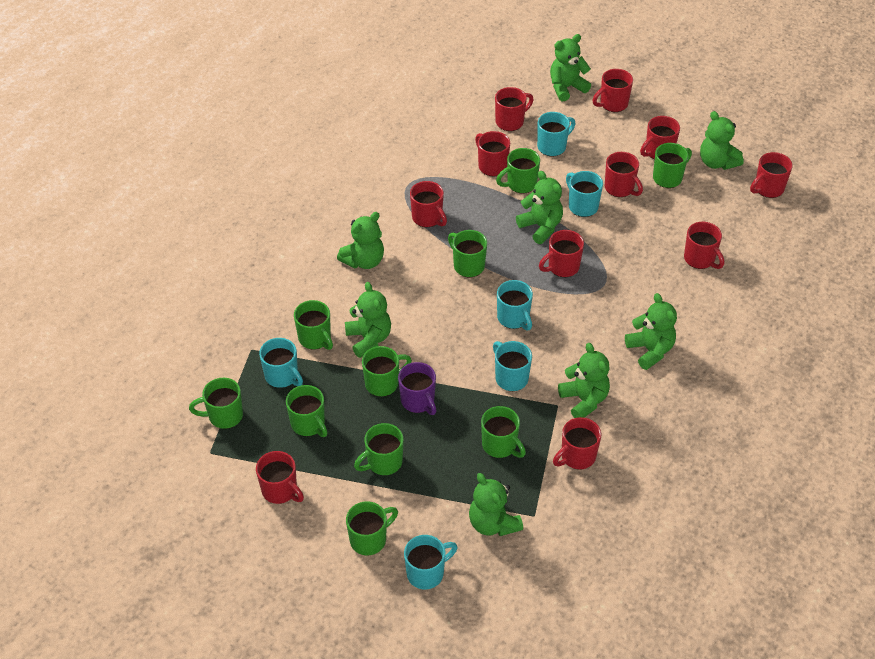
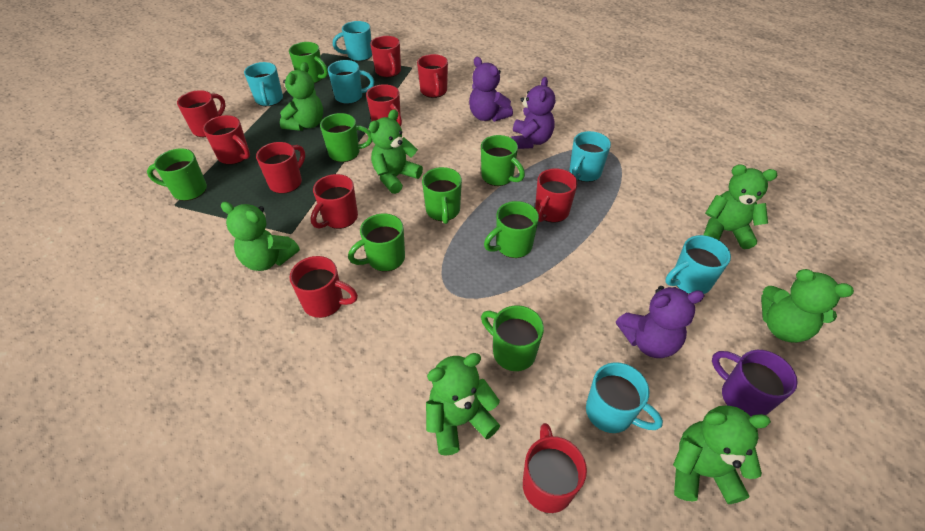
green mug: 10 -> 8
green teddy bear: 8 -> 7
purple teddy bear: 0 -> 3
red mug: 11 -> 10

